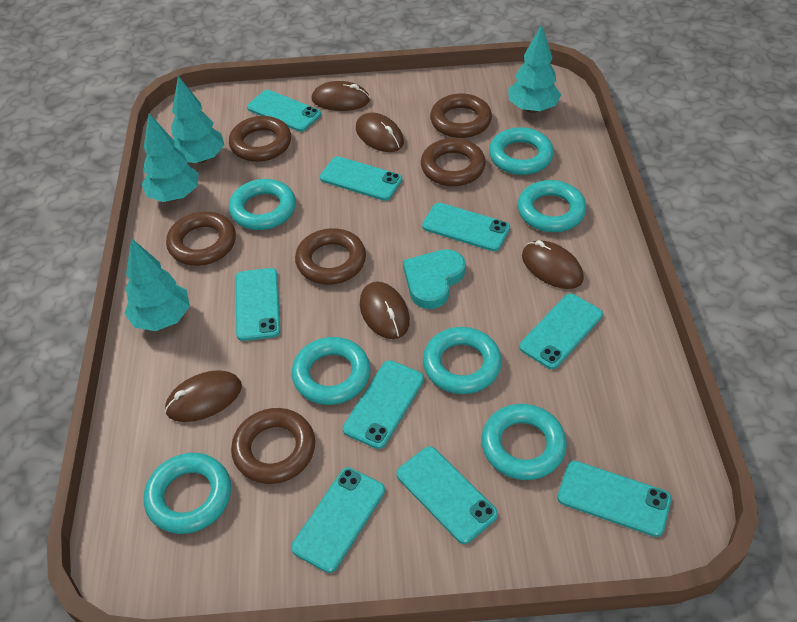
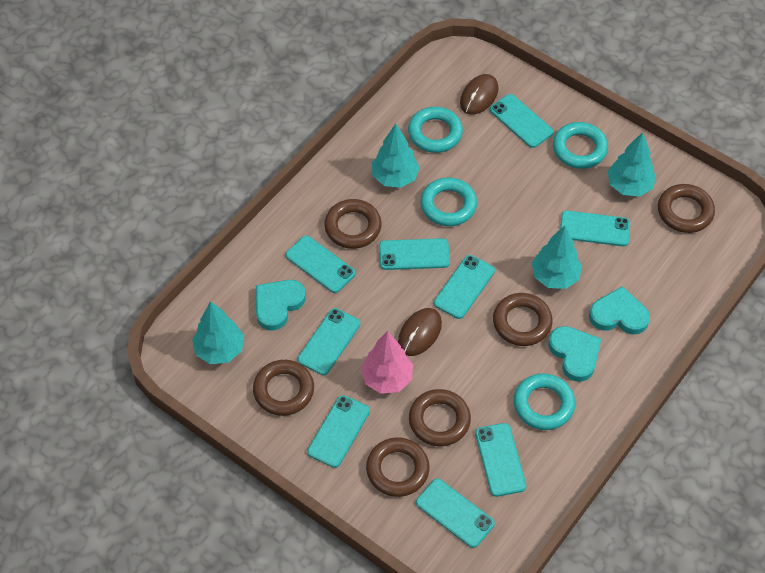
brown mouse: 5 -> 2
pink tree: 0 -> 1
turquoise heart: 1 -> 3
turquoise ring: 7 -> 4

